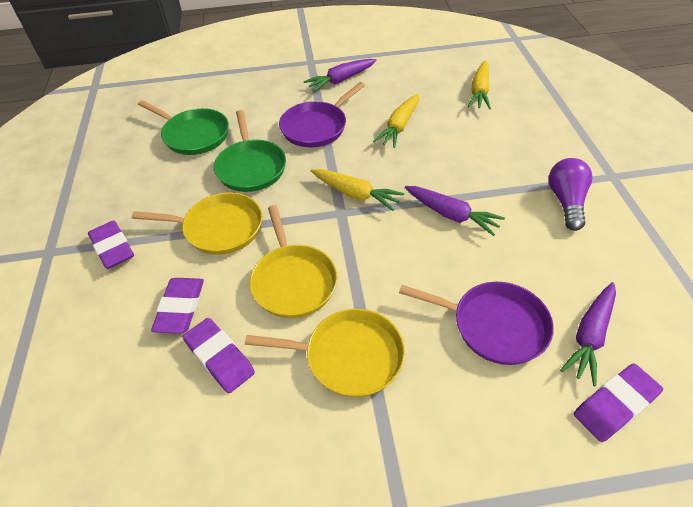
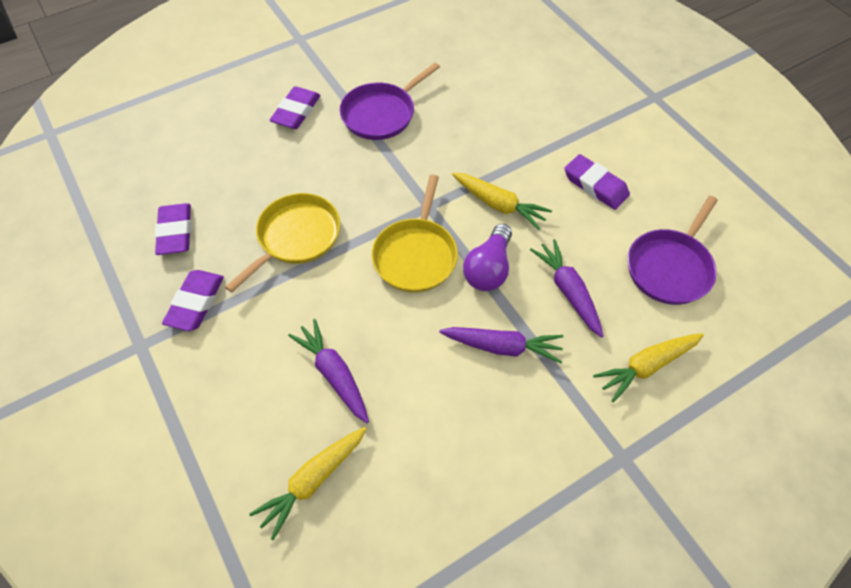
green pan: 2 -> 0
yellow pan: 3 -> 2

